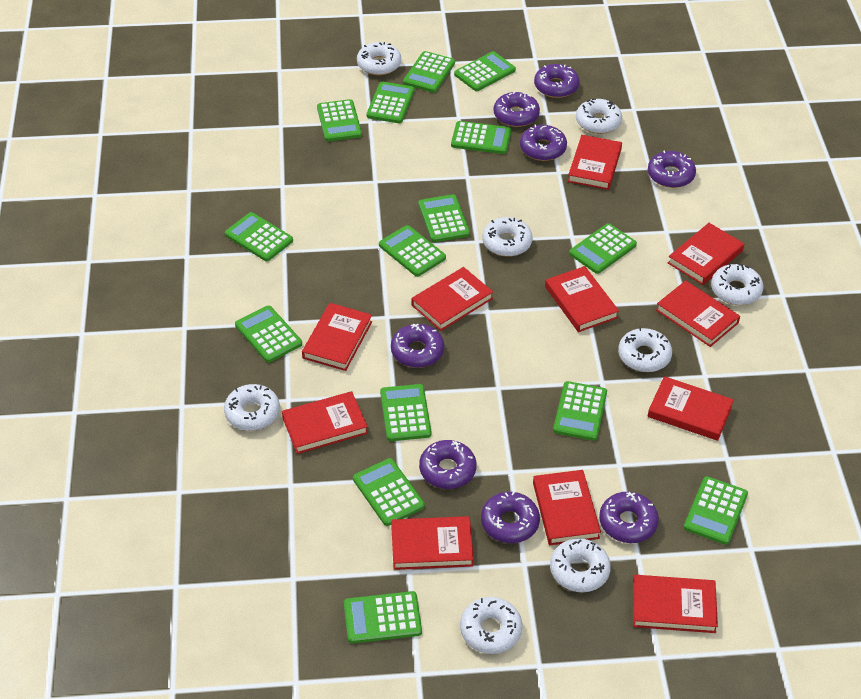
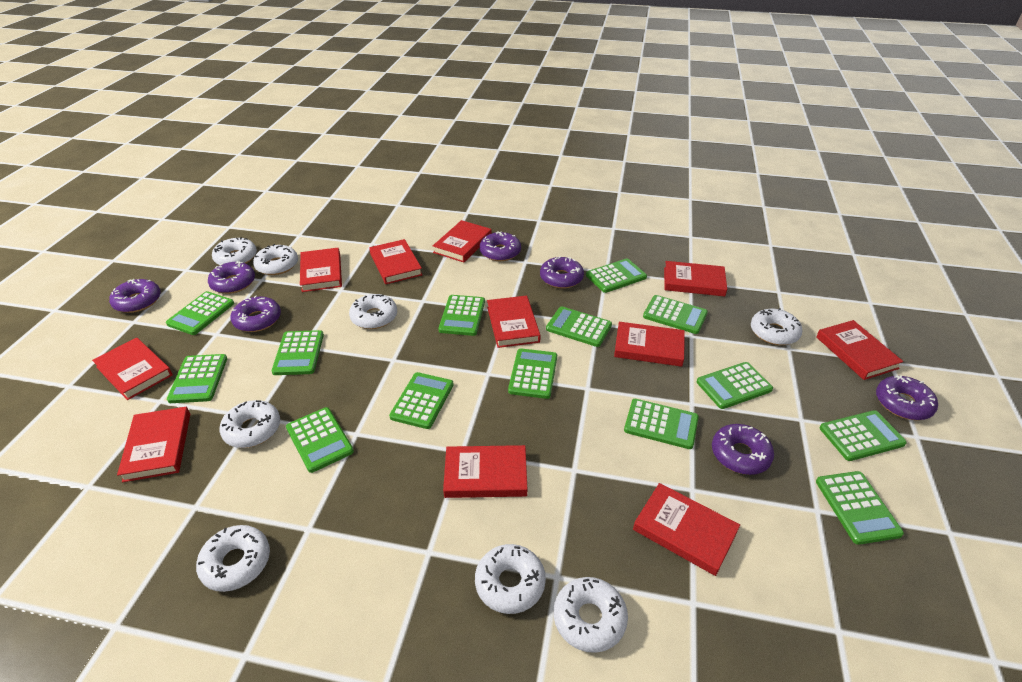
green calculator: 15 -> 14
purple donut: 8 -> 7

